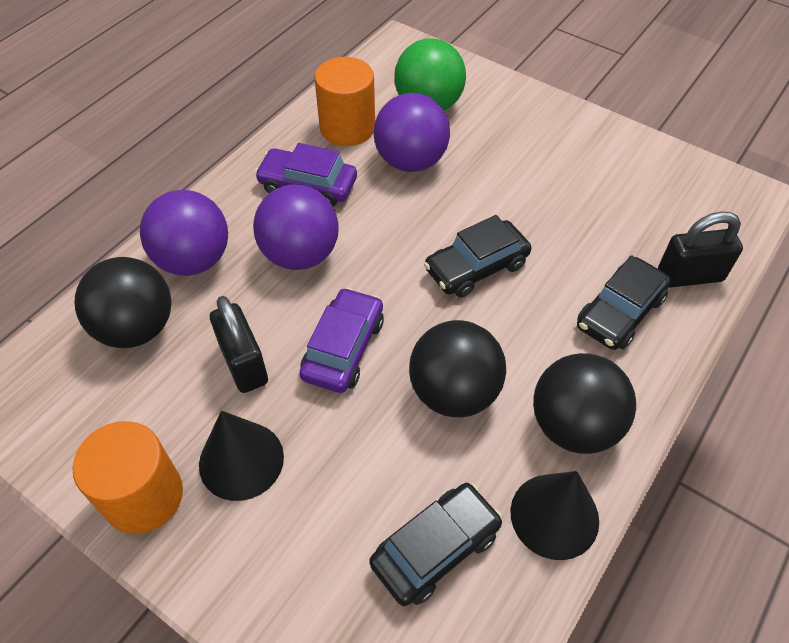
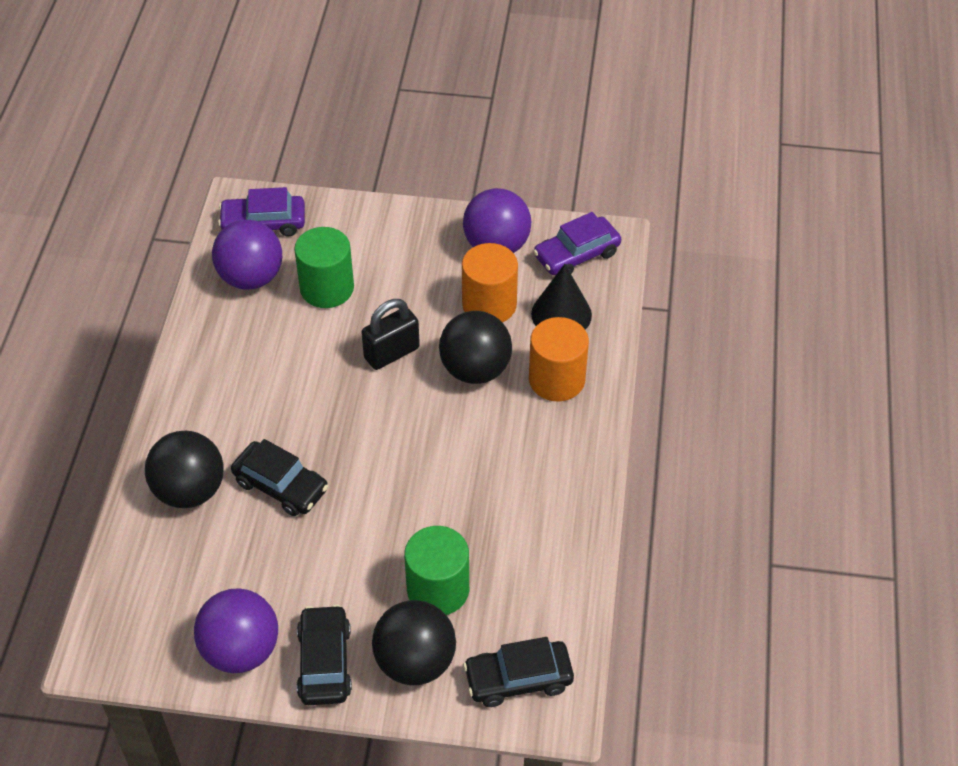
black cone: 2 -> 1
black padlock: 2 -> 1
green ball: 1 -> 0
green cylinder: 0 -> 2

